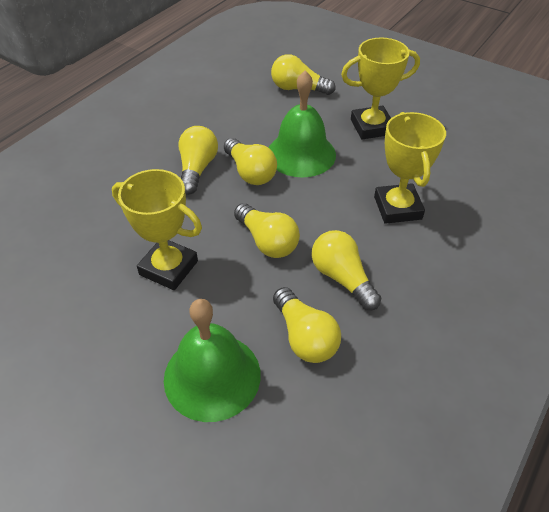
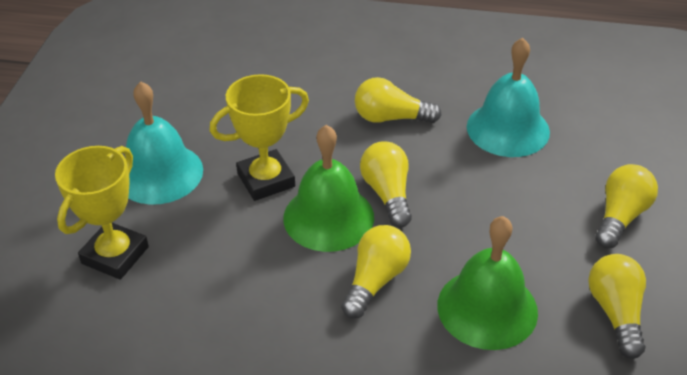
turquoise bell: 0 -> 2
yellow light bulb: 6 -> 5
yellow trophy: 3 -> 2

